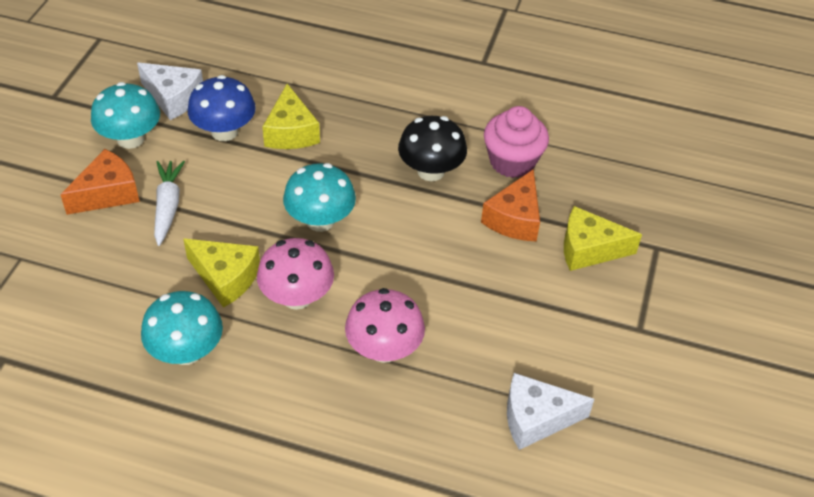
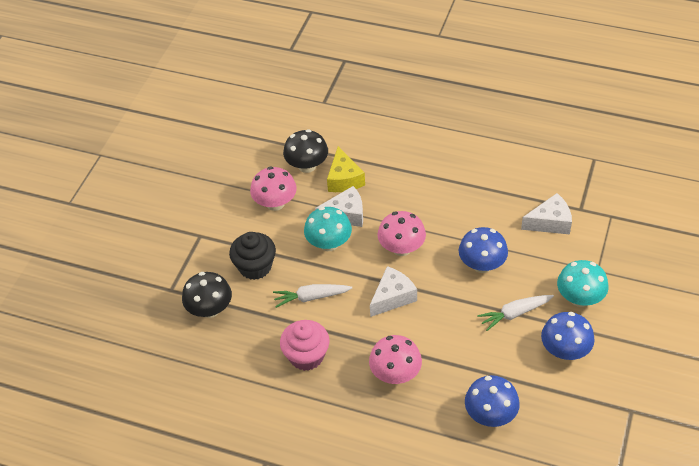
black cupcake: 0 -> 1
black mushroom: 1 -> 2
blue mushroom: 1 -> 3
orange cheese: 2 -> 0
pink mushroom: 2 -> 3
turquoise mushroom: 3 -> 2
white carrot: 1 -> 2
white cheese: 2 -> 3
yellow cheese: 3 -> 1

